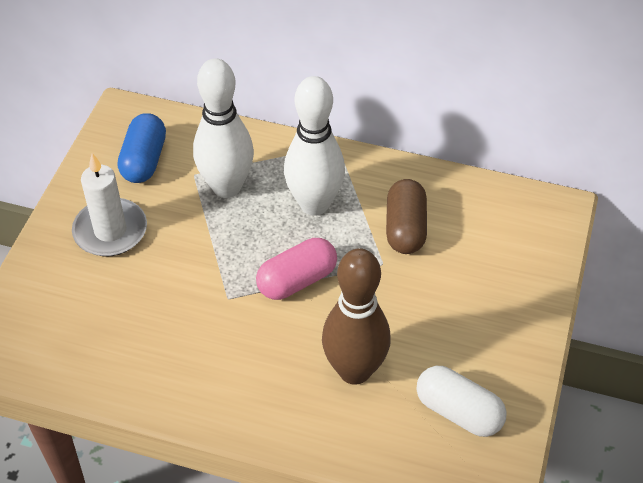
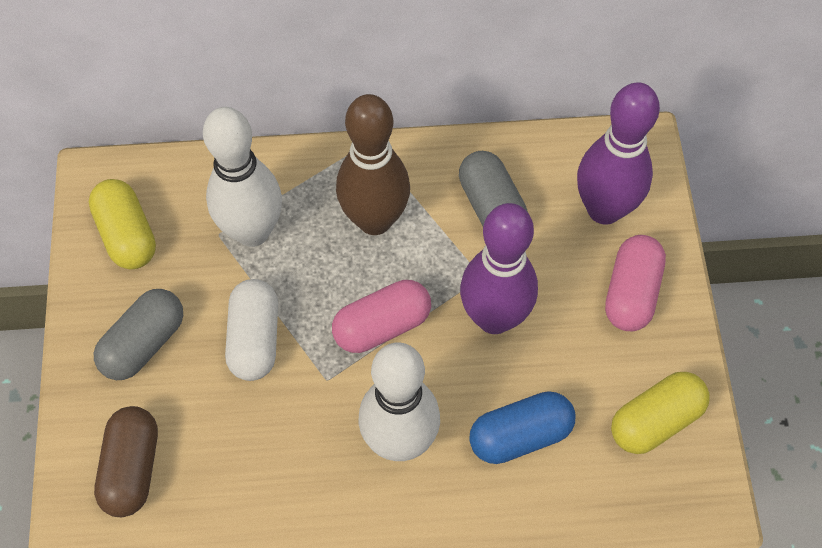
grey capsule: 0 -> 2
pink capsule: 1 -> 2
purple bowling pin: 0 -> 2
white candle: 1 -> 0
yellow capsule: 0 -> 2

